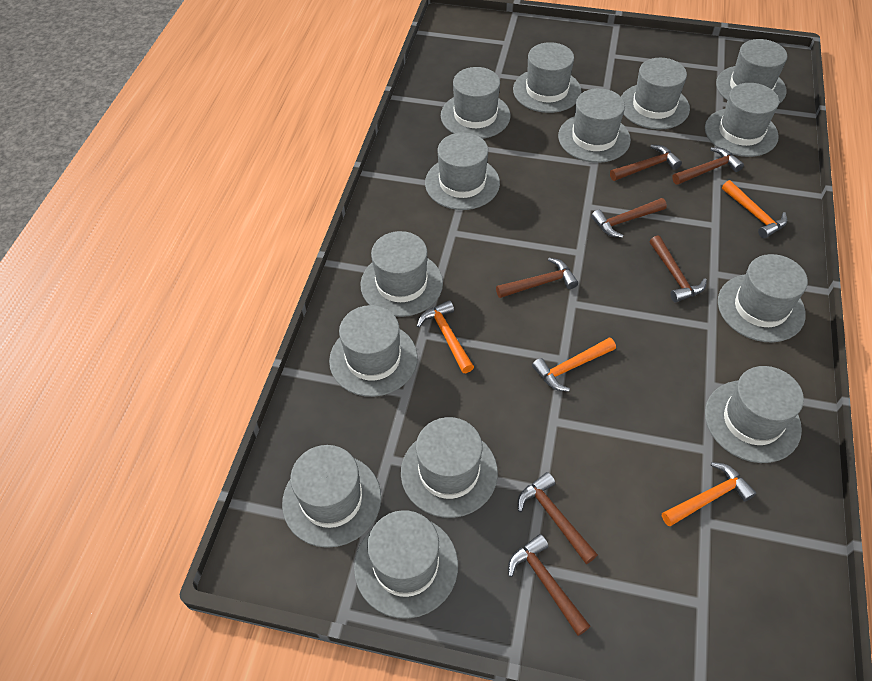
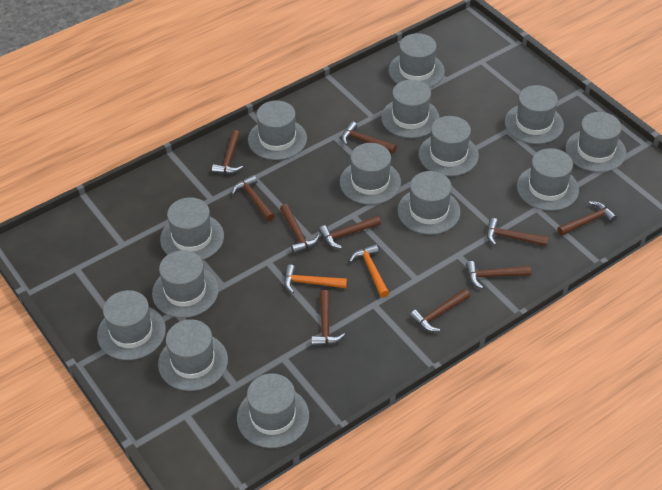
brown hammer: 7 -> 10
orange hammer: 4 -> 2

